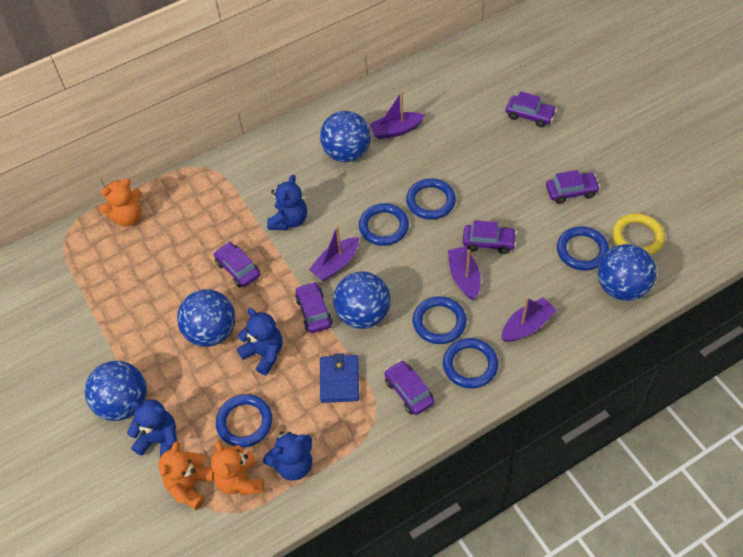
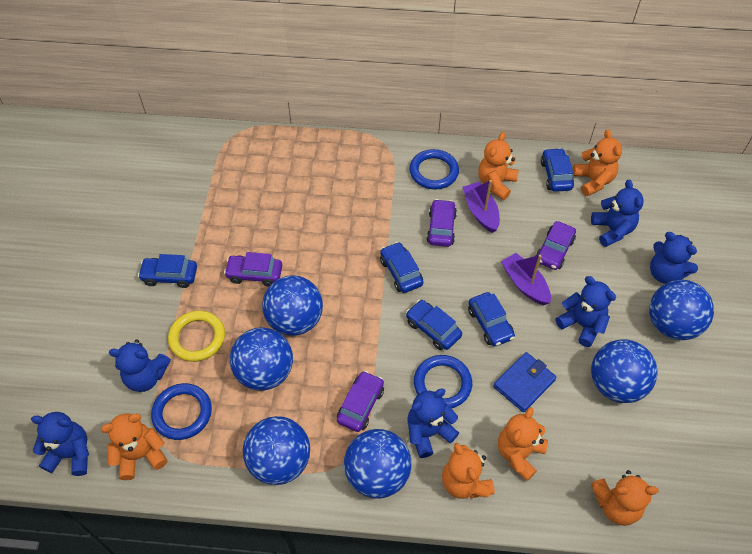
blue ball: 5 -> 6
blue car: 0 -> 5
blue ring: 6 -> 3
blue teddy bear: 4 -> 6
orange teddy bear: 3 -> 6
purple boat: 4 -> 2
purple car: 6 -> 4

